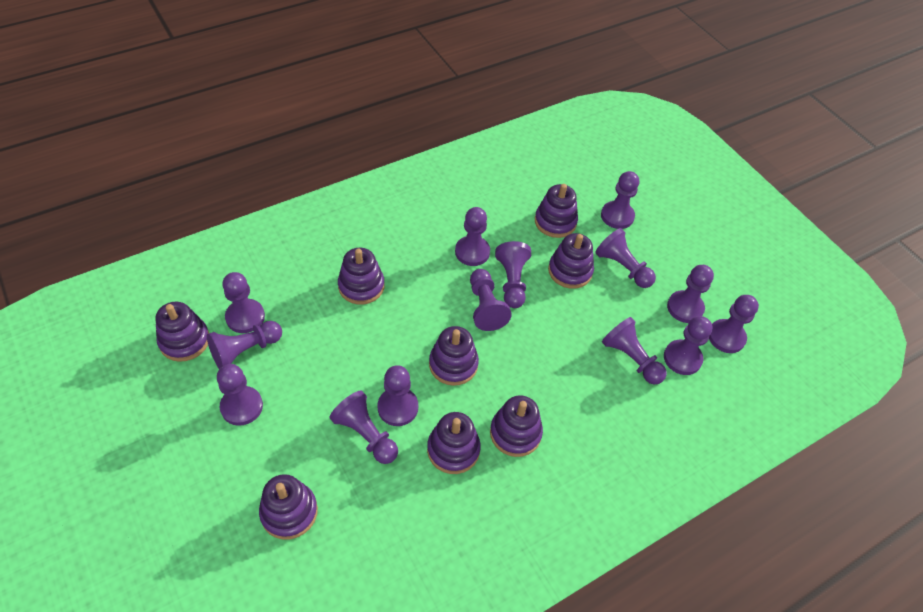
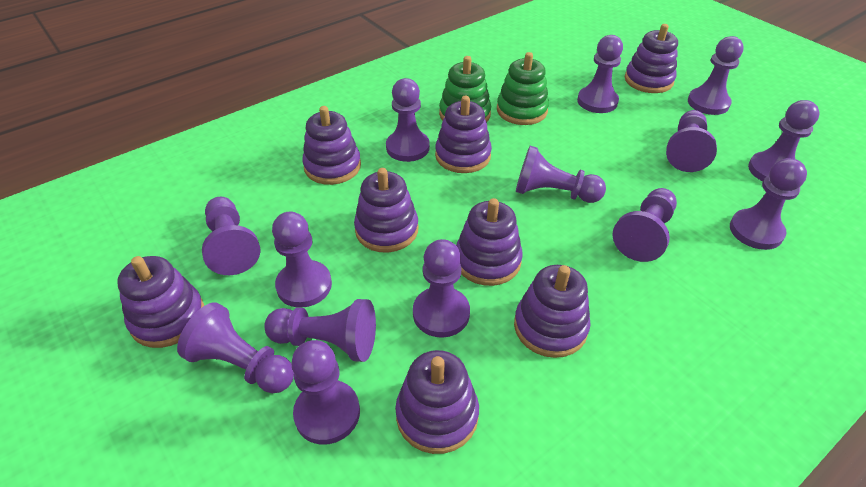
green stacking toy: 0 -> 2

